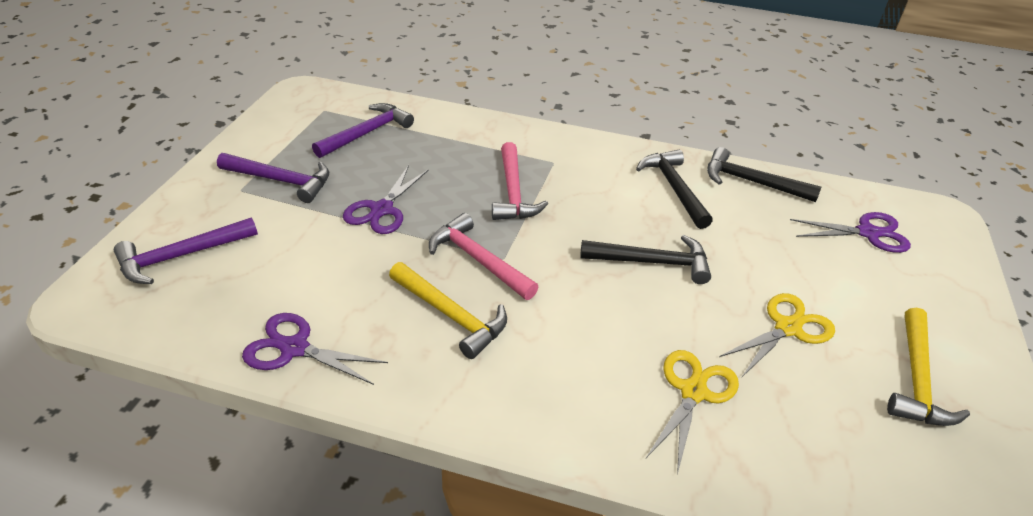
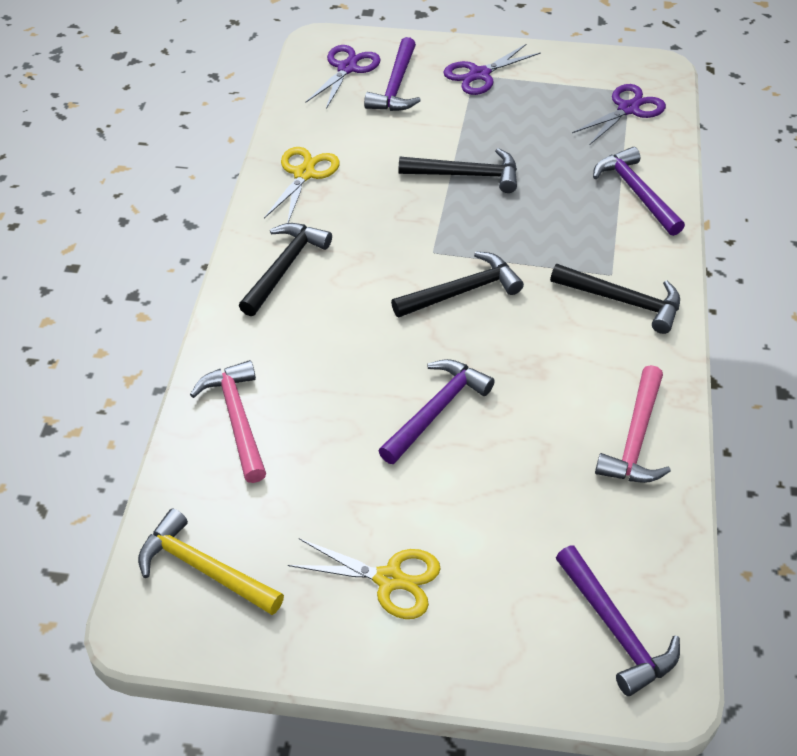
black hammer: 3 -> 4
purple hammer: 3 -> 4
yellow hammer: 2 -> 1

